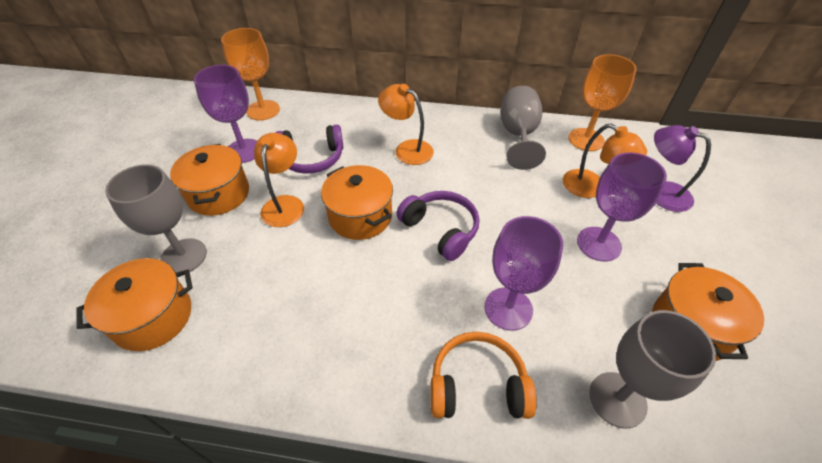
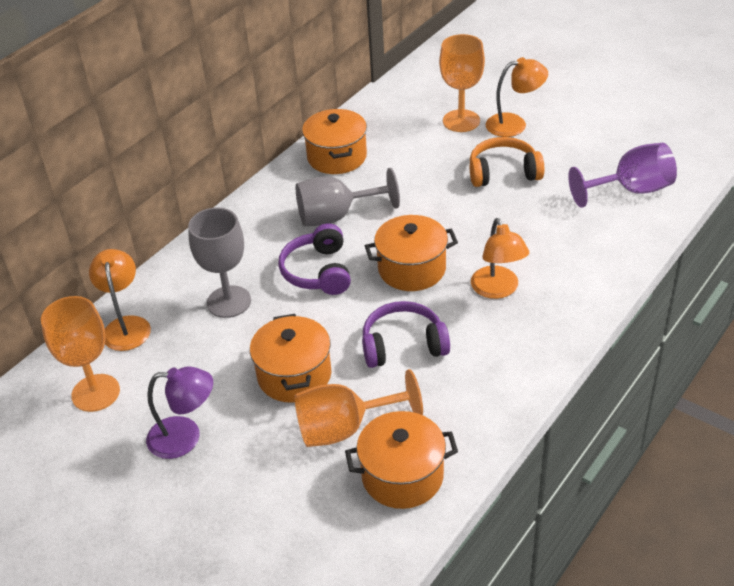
grey goblet: 3 -> 2
orange goblet: 2 -> 3
purple goblet: 3 -> 1

